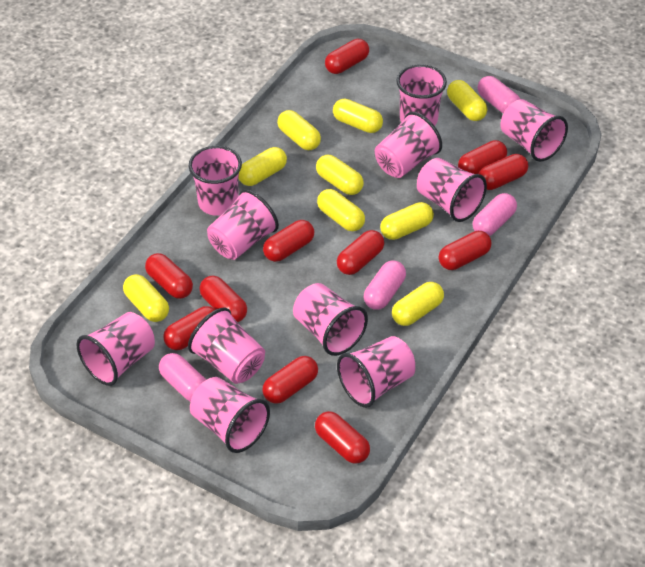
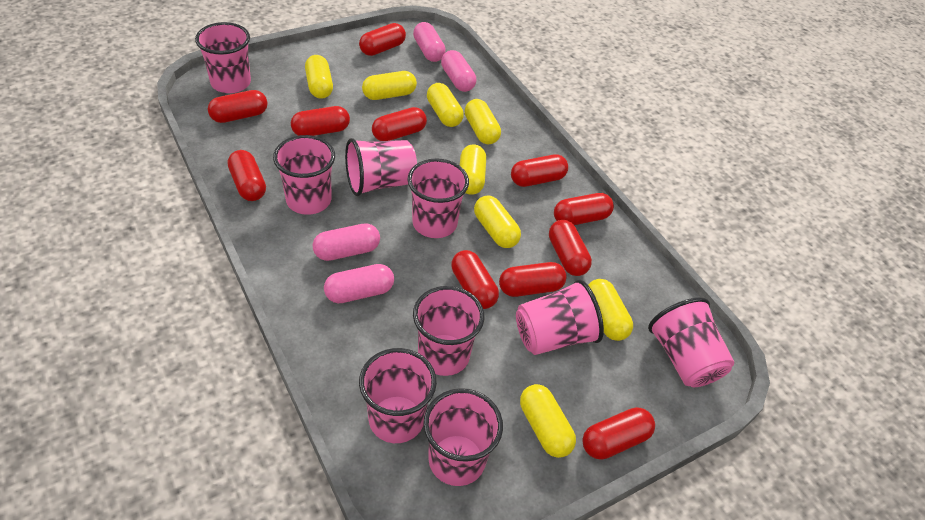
pink cup: 11 -> 9
yellow capsule: 9 -> 8

